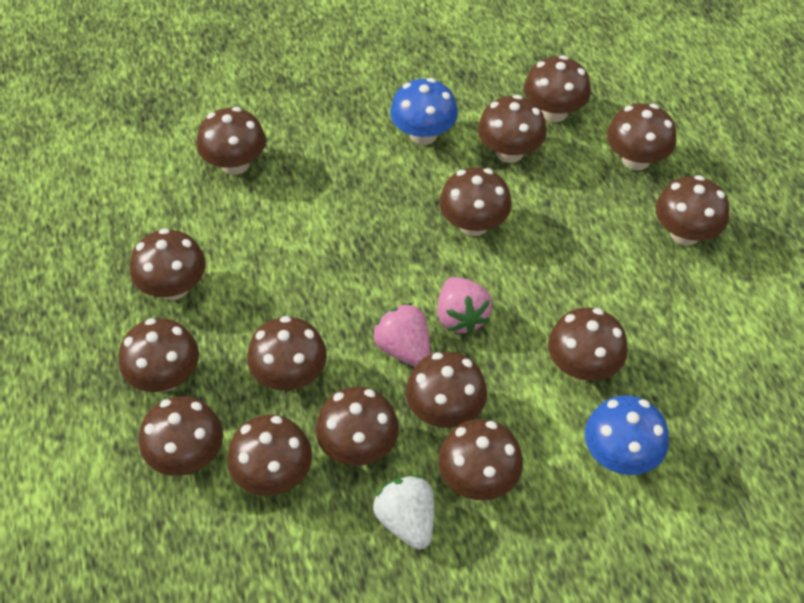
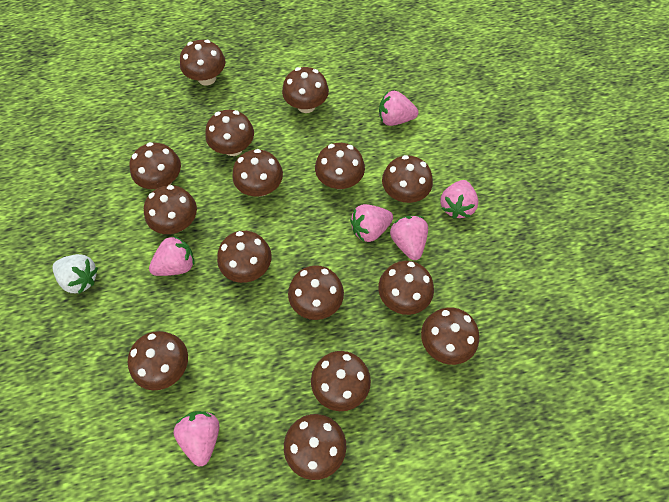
blue mushroom: 2 -> 0
pink strawberry: 2 -> 6

